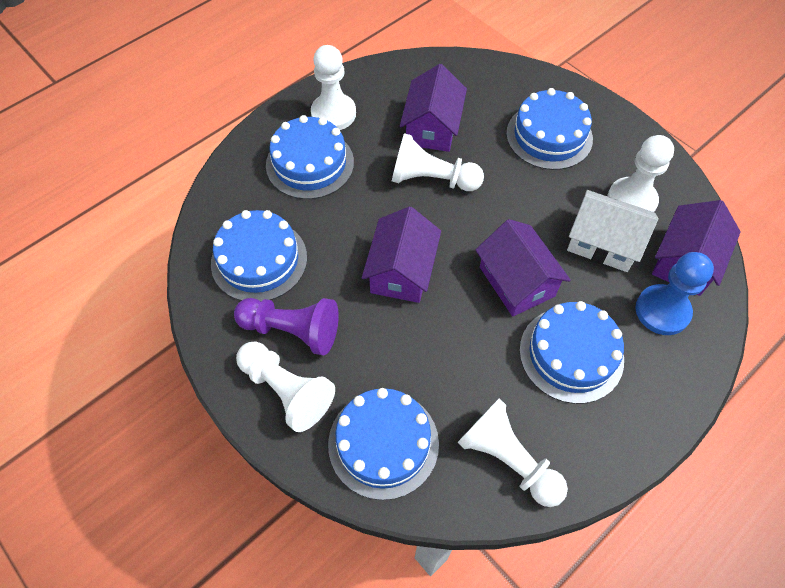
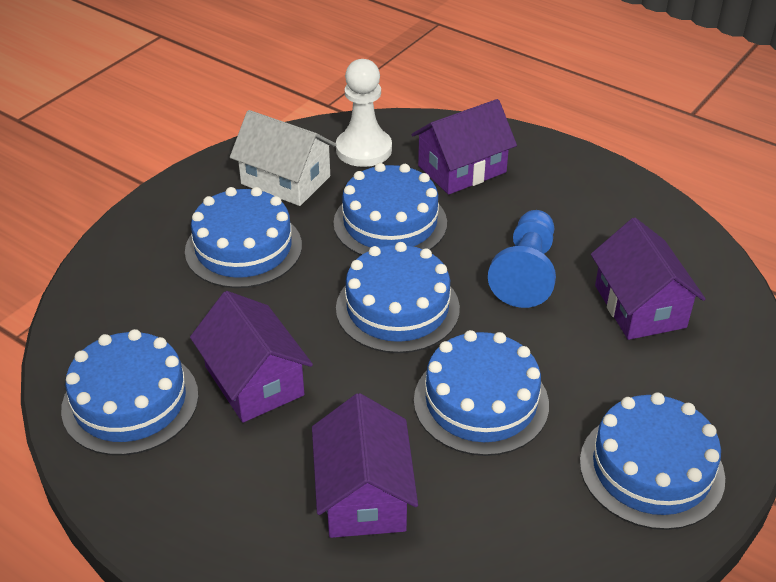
blue cake: 5 -> 6
purple pawn: 1 -> 0
white pawn: 5 -> 1

